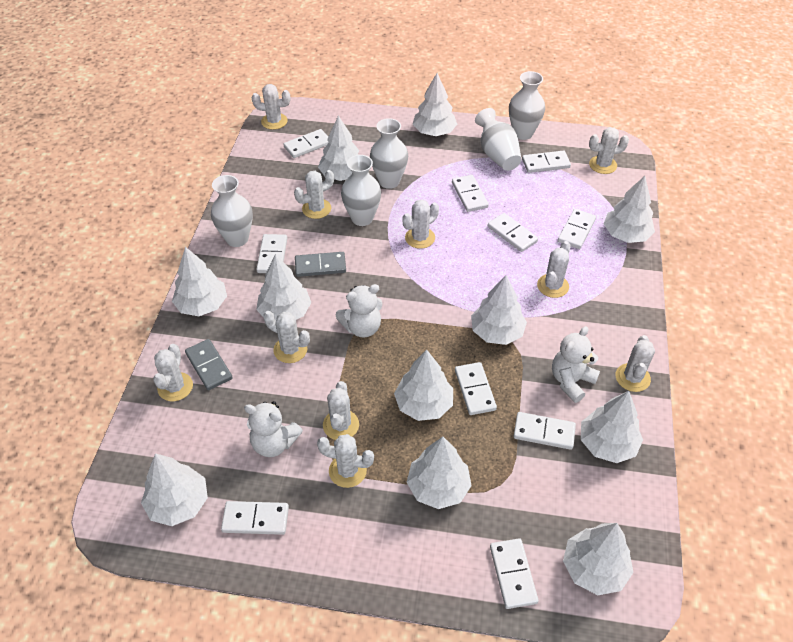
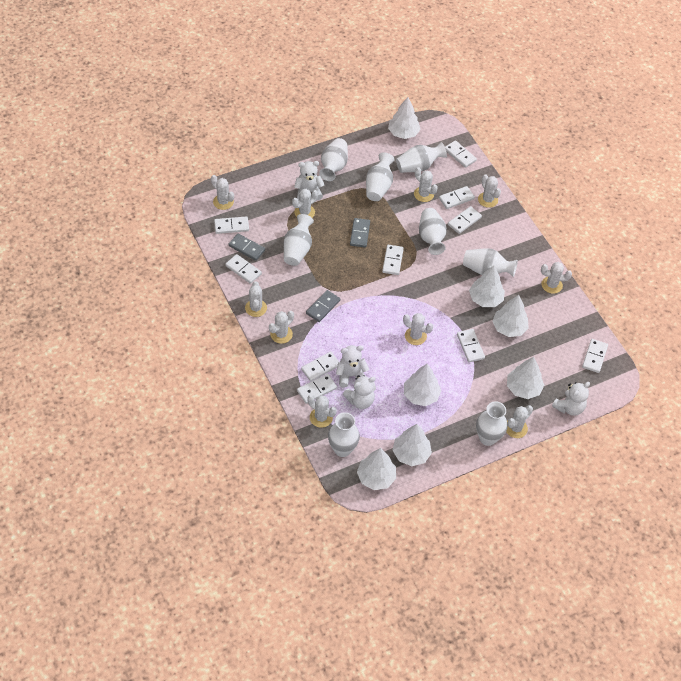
grey domino: 2 -> 3
white teddy bear: 3 -> 4
white tree: 11 -> 7
white vase: 5 -> 8

